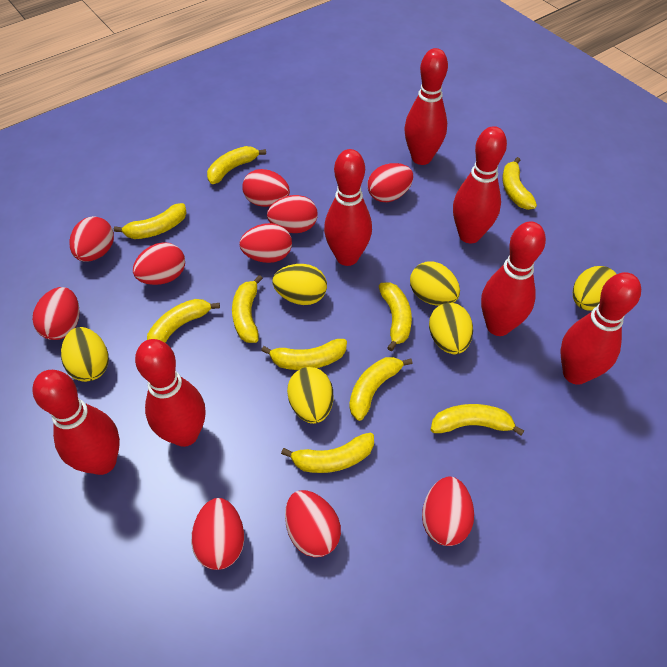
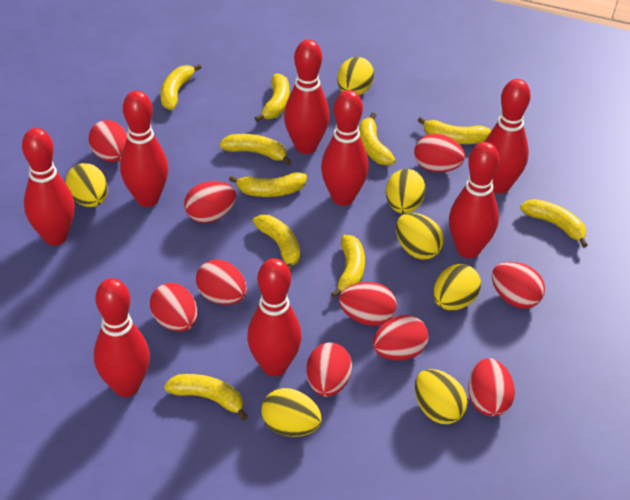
red bowling pin: 7 -> 8
yellow egg: 6 -> 7

